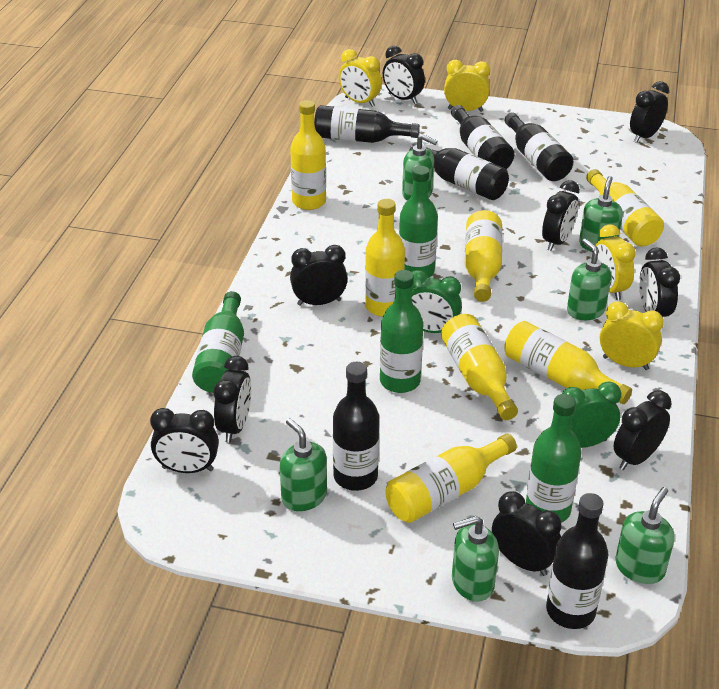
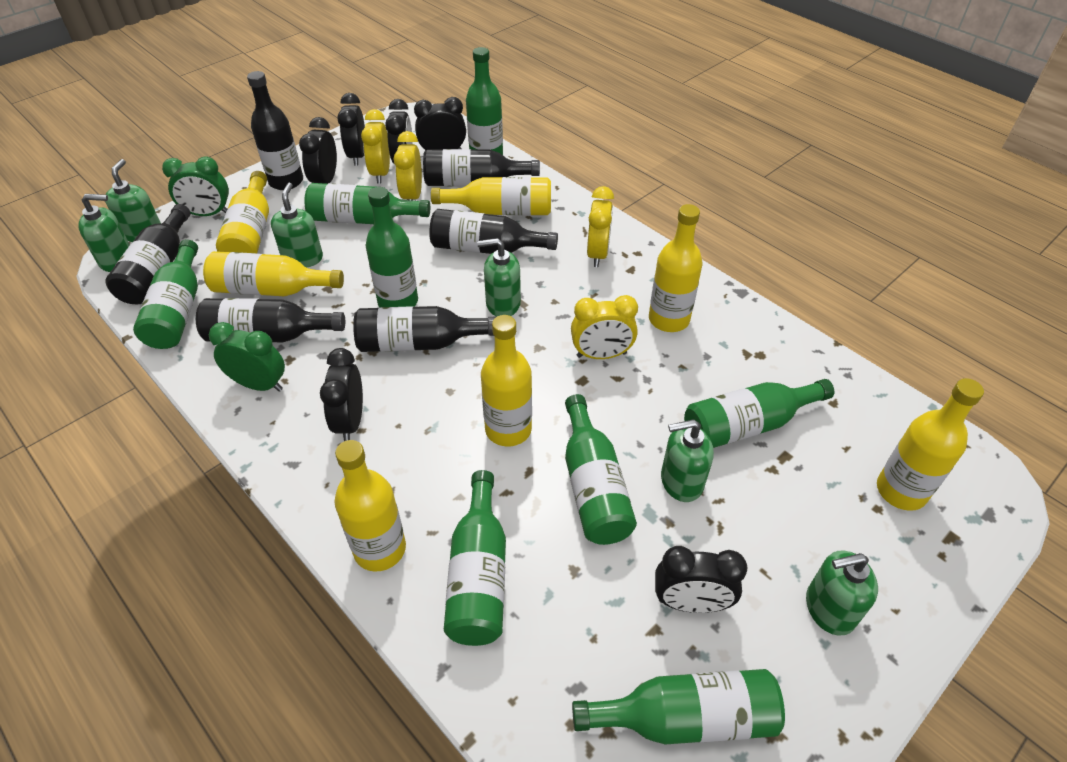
black clock: 9 -> 6
green bottle: 4 -> 8

